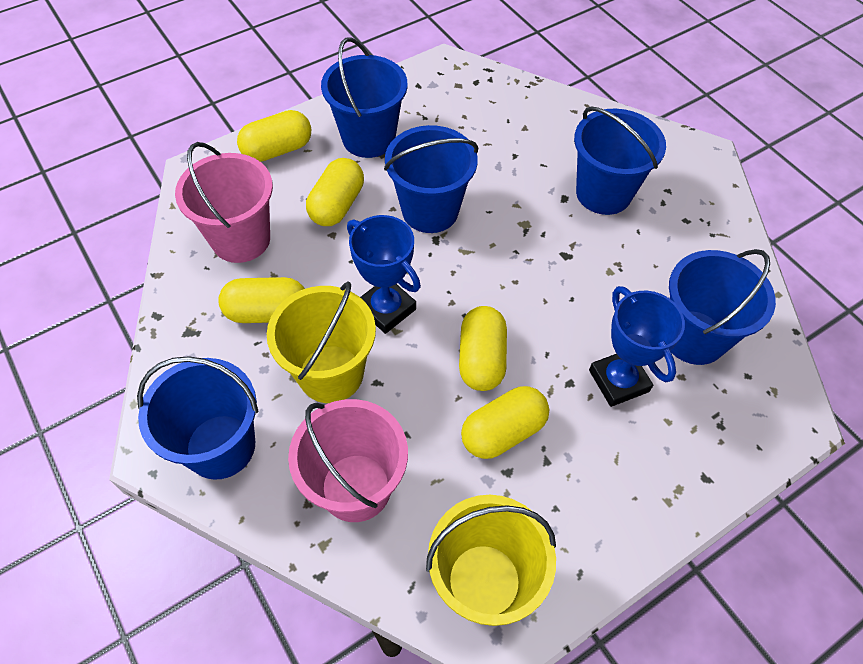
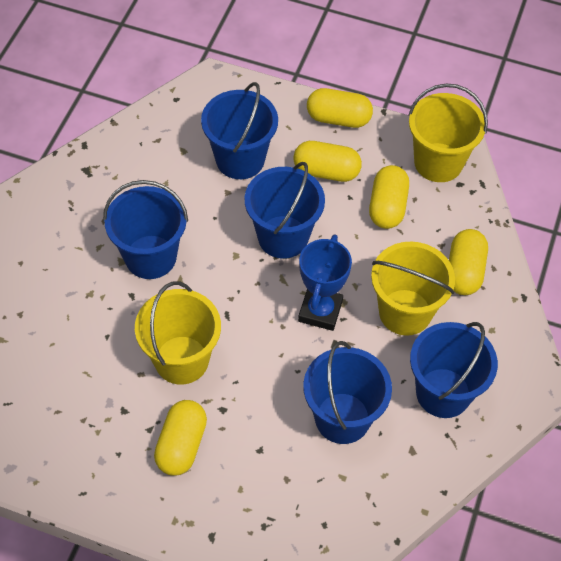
blue trophy: 2 -> 1
pink bucket: 2 -> 0
yellow bucket: 2 -> 3

